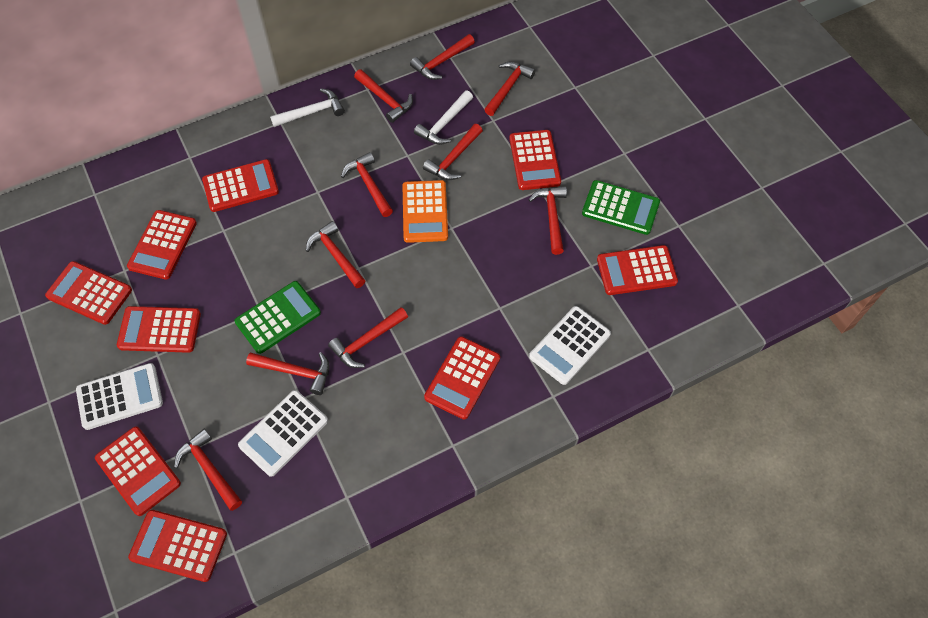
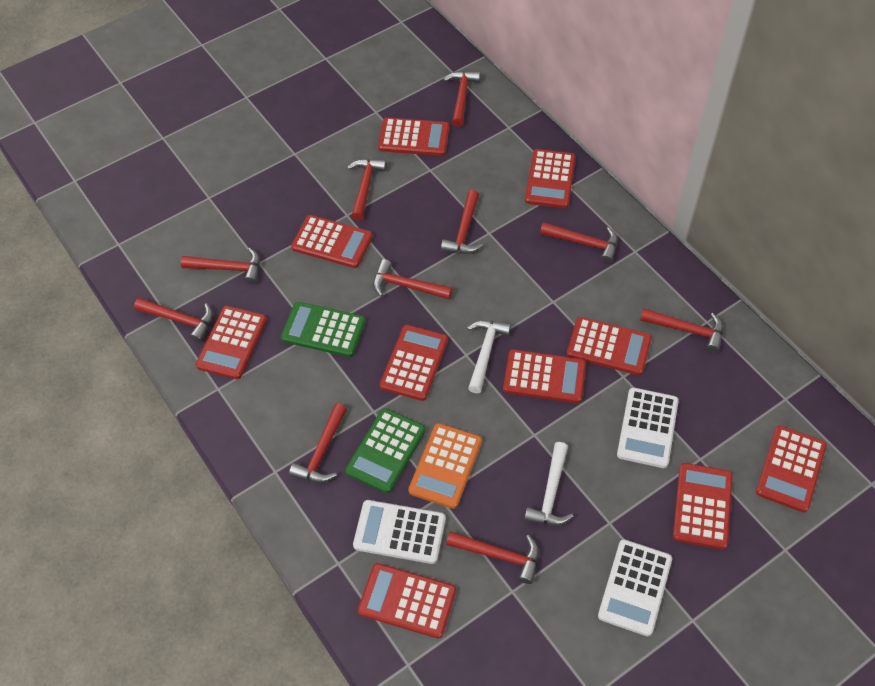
red calculator: 9 -> 10

